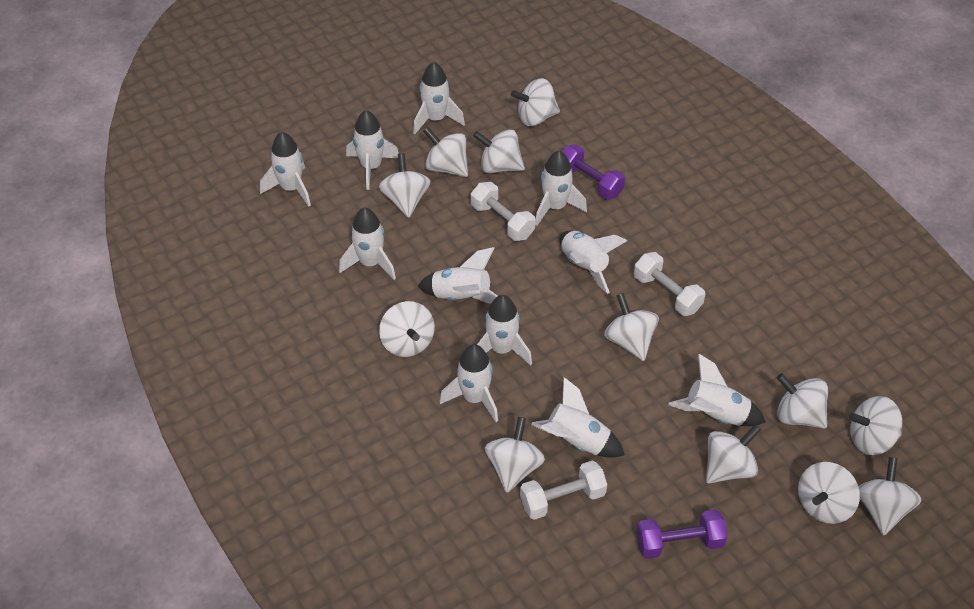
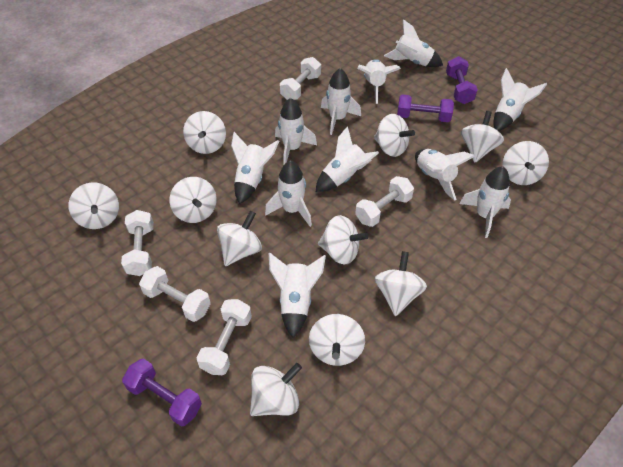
purple dumbbell: 2 -> 3
white dumbbell: 3 -> 5
white spinning top: 12 -> 11

